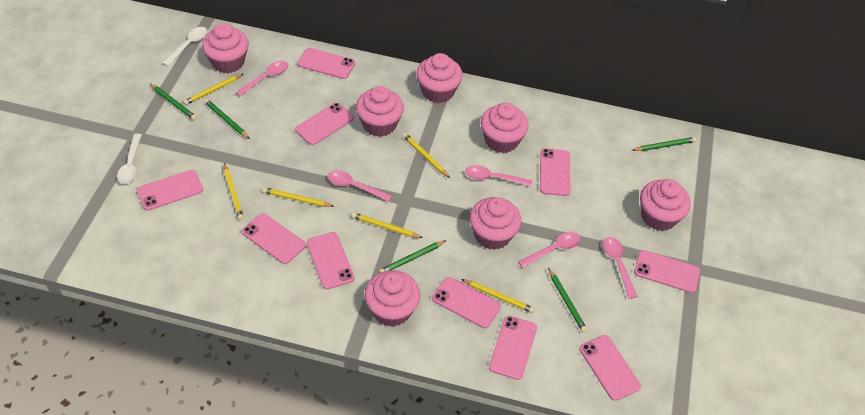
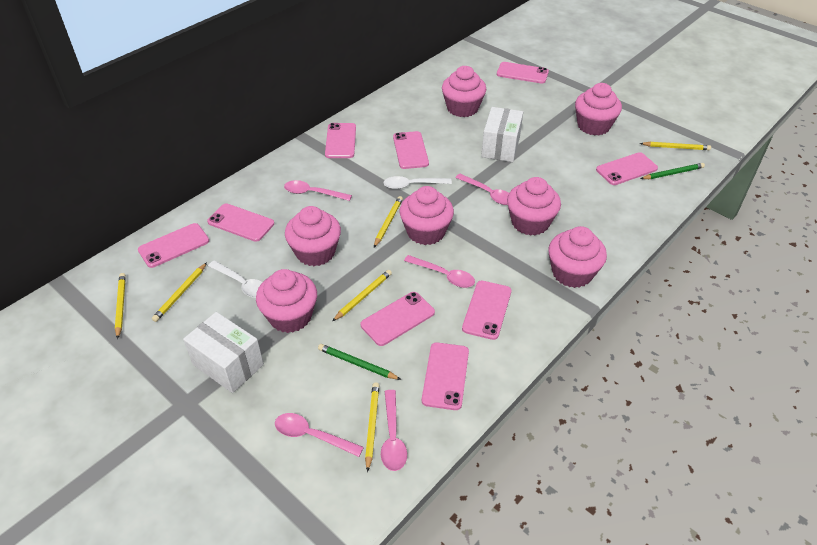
green pencil: 5 -> 2
pink phone: 10 -> 9
white box: 0 -> 2

